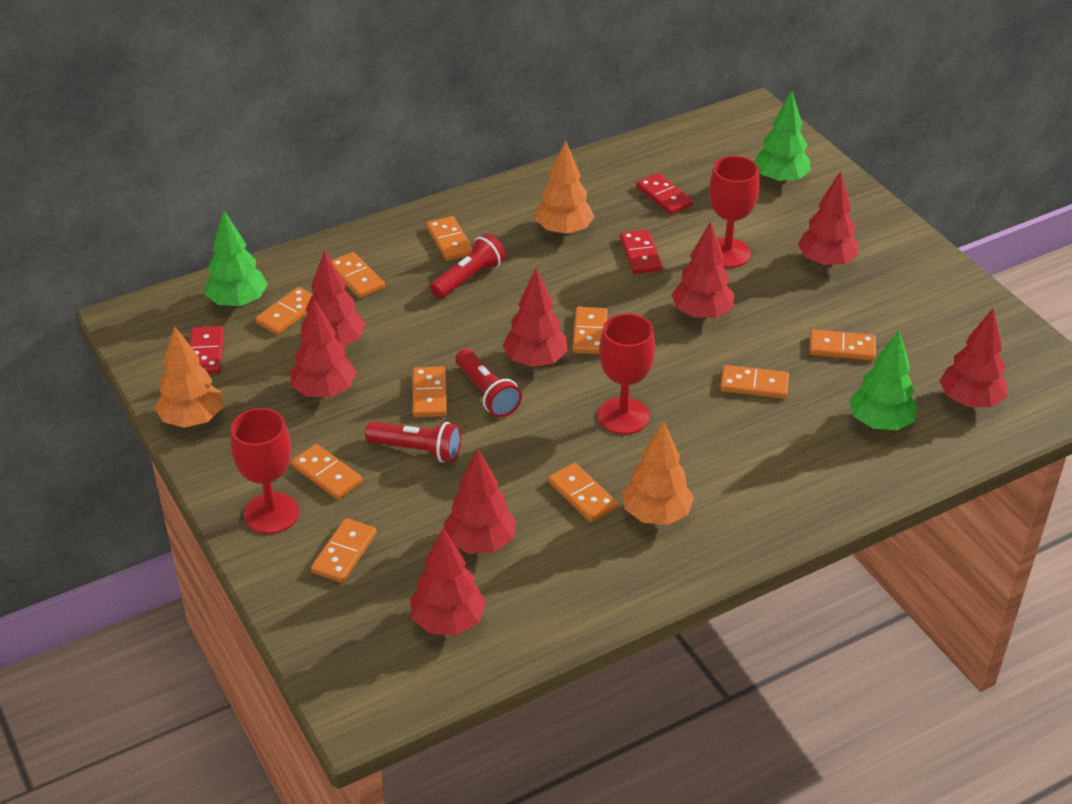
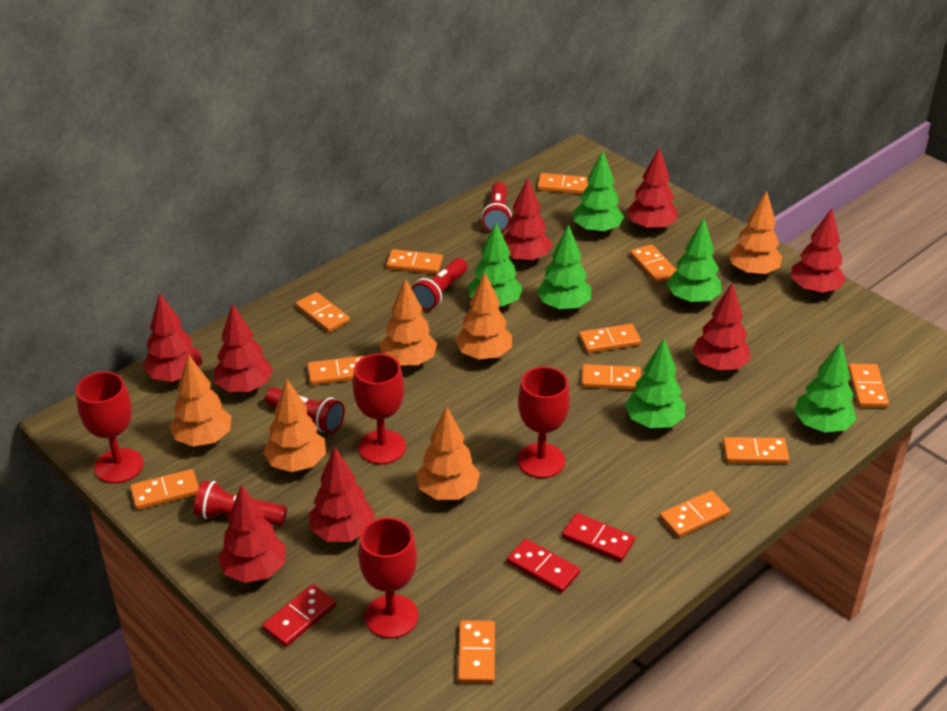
green tree: 3 -> 6
orange domino: 10 -> 12
orange tree: 3 -> 6
red flashlight: 3 -> 4
red goblet: 3 -> 4

